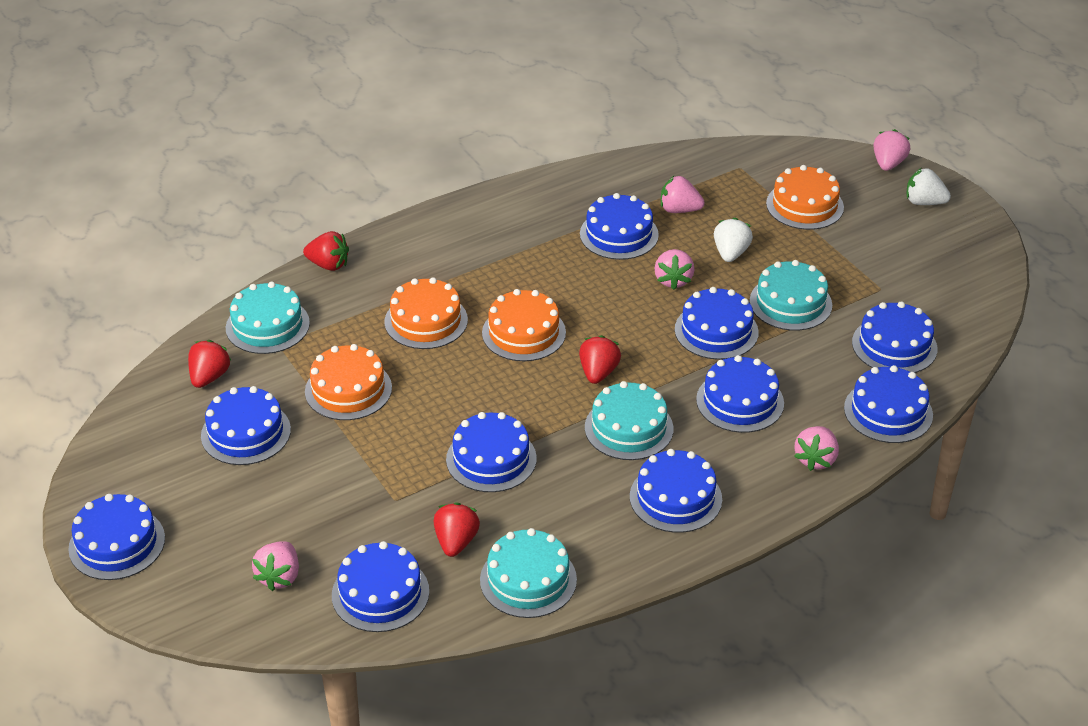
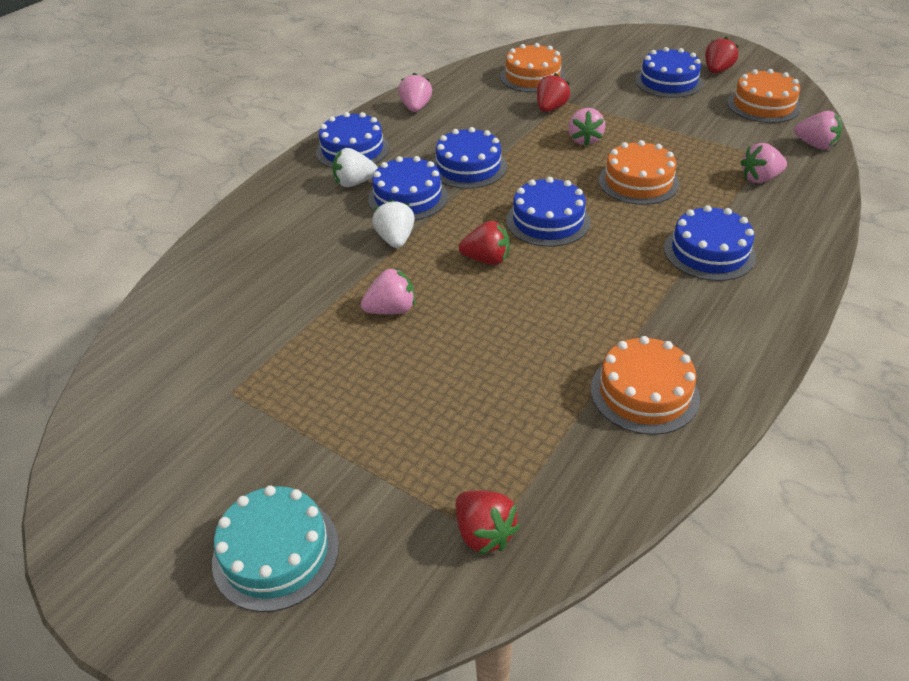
blue cake: 10 -> 6
turquoise cake: 4 -> 1

